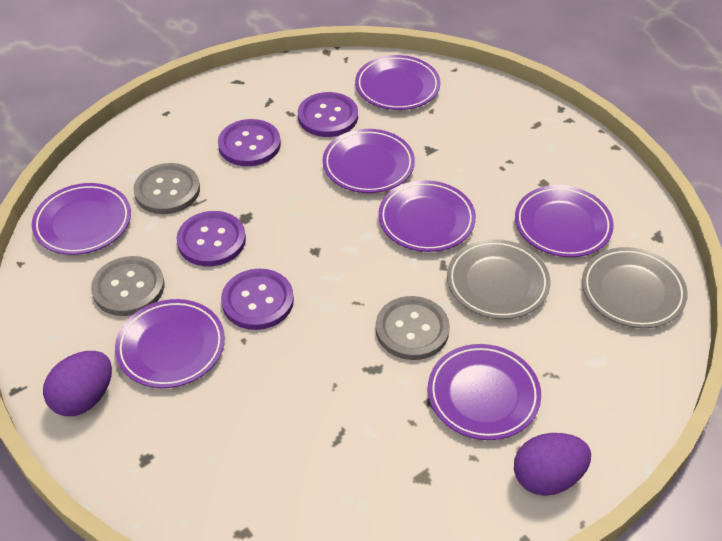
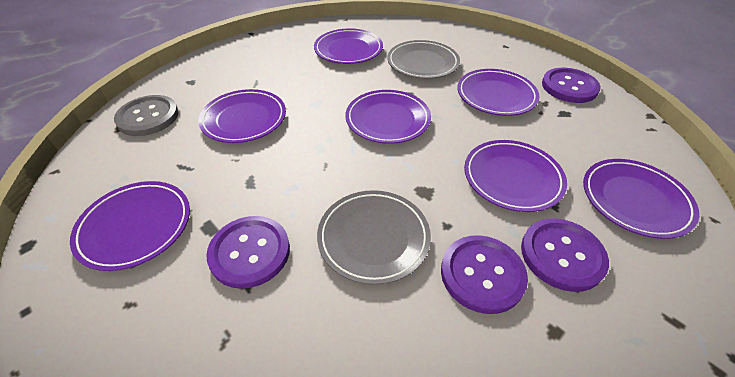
grey button: 3 -> 1
purple egg: 2 -> 0

